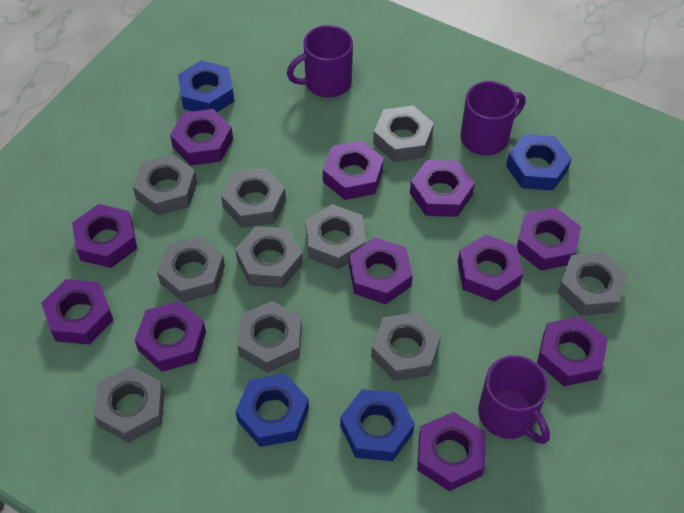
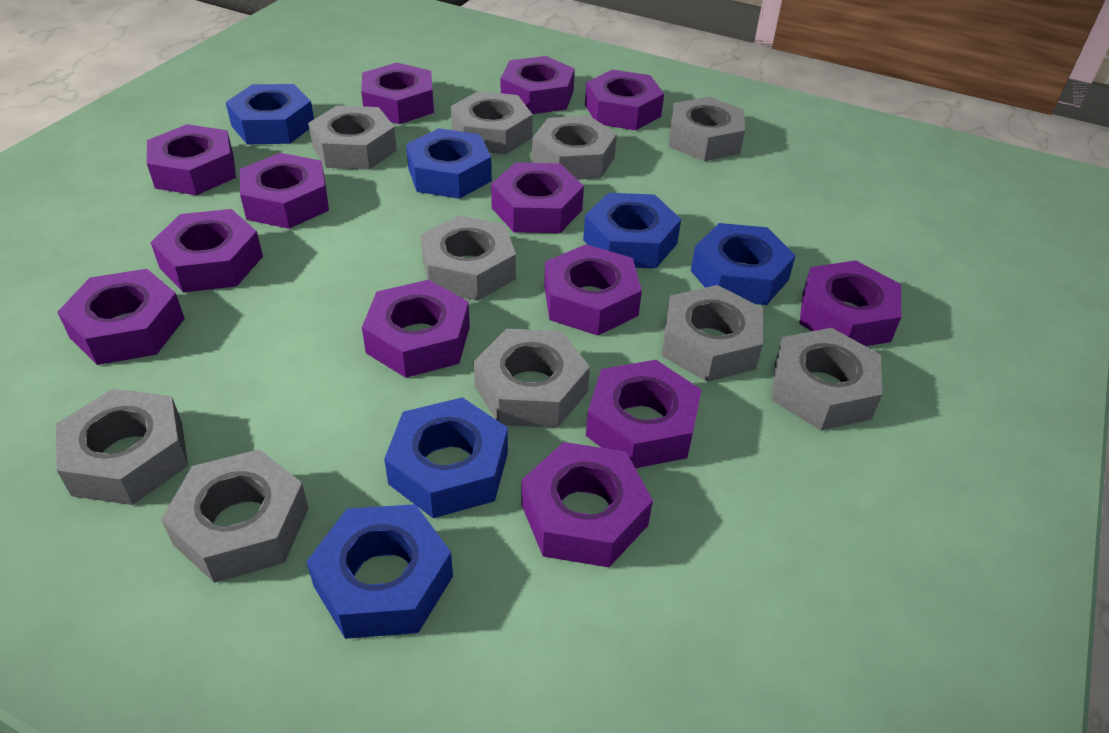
blue nut: 4 -> 6
purple mug: 3 -> 0
purple nut: 11 -> 13

